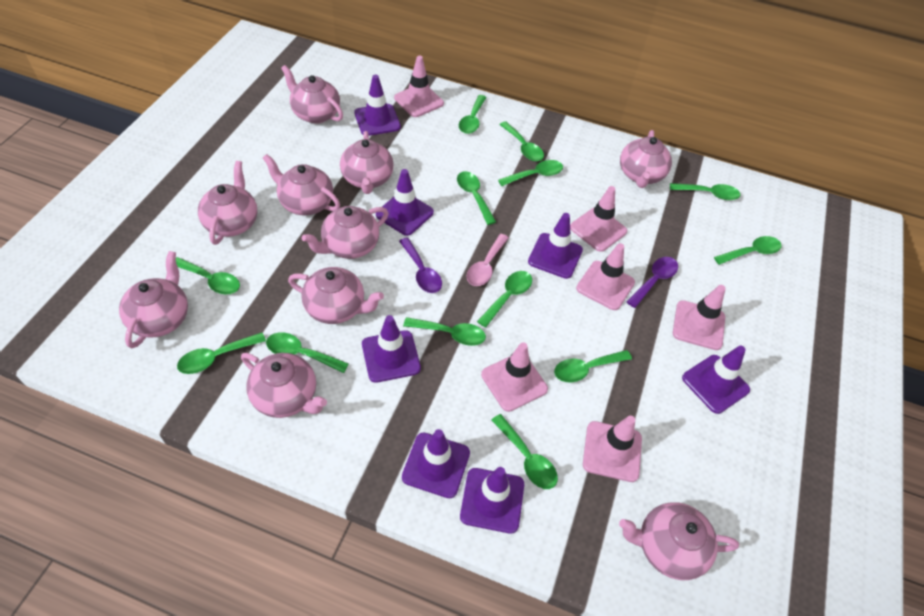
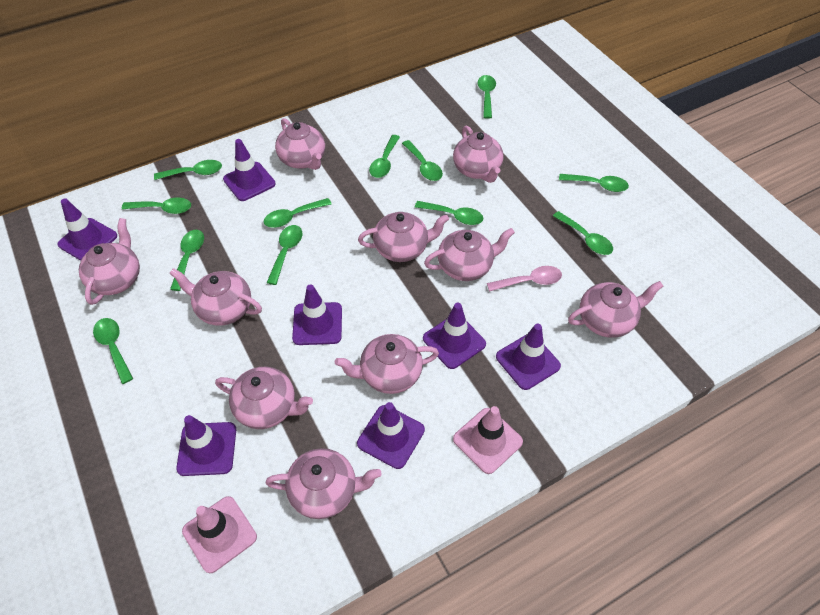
green spoon: 13 -> 12
pink traffic cone: 6 -> 2
purple spoon: 2 -> 0

